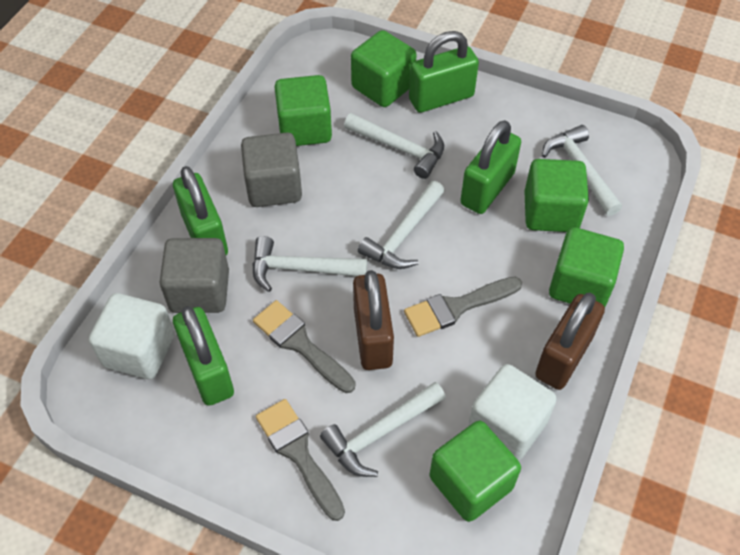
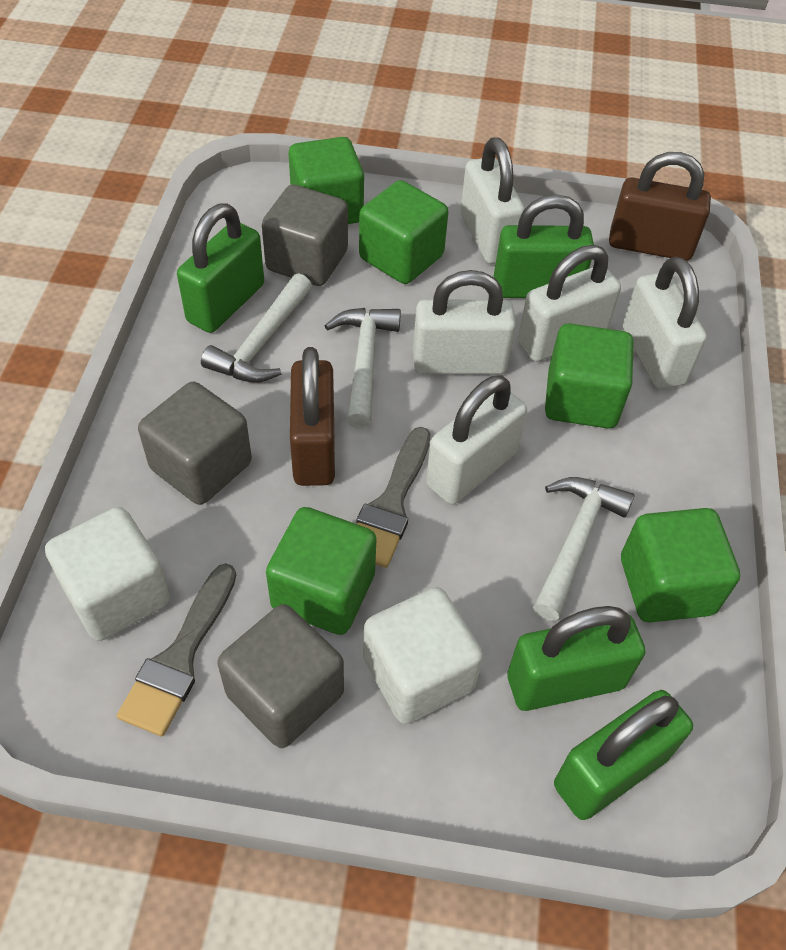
grey brush: 3 -> 2
grey cube: 2 -> 3
white hammer: 5 -> 3
white padlock: 0 -> 5

